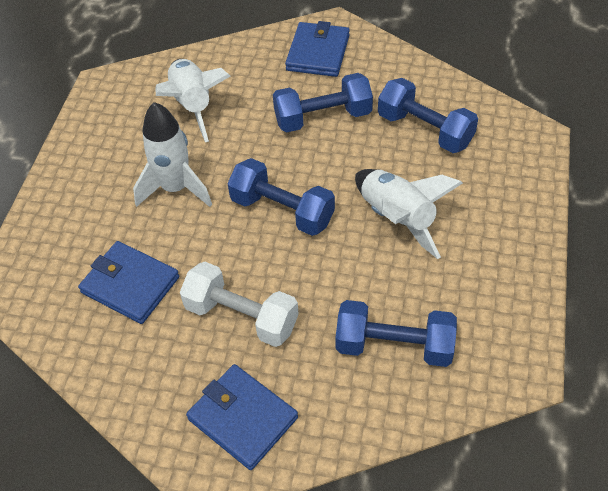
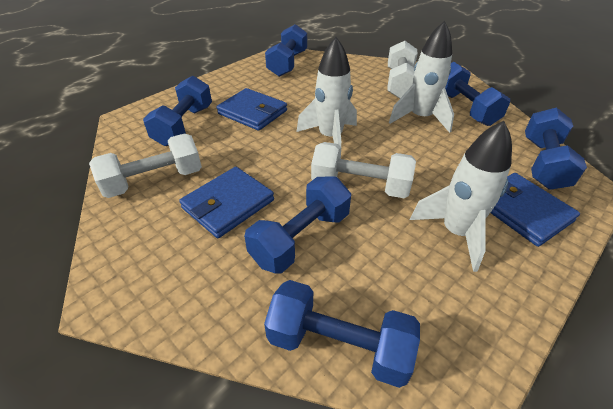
blue dumbbell: 4 -> 6
white dumbbell: 1 -> 3

